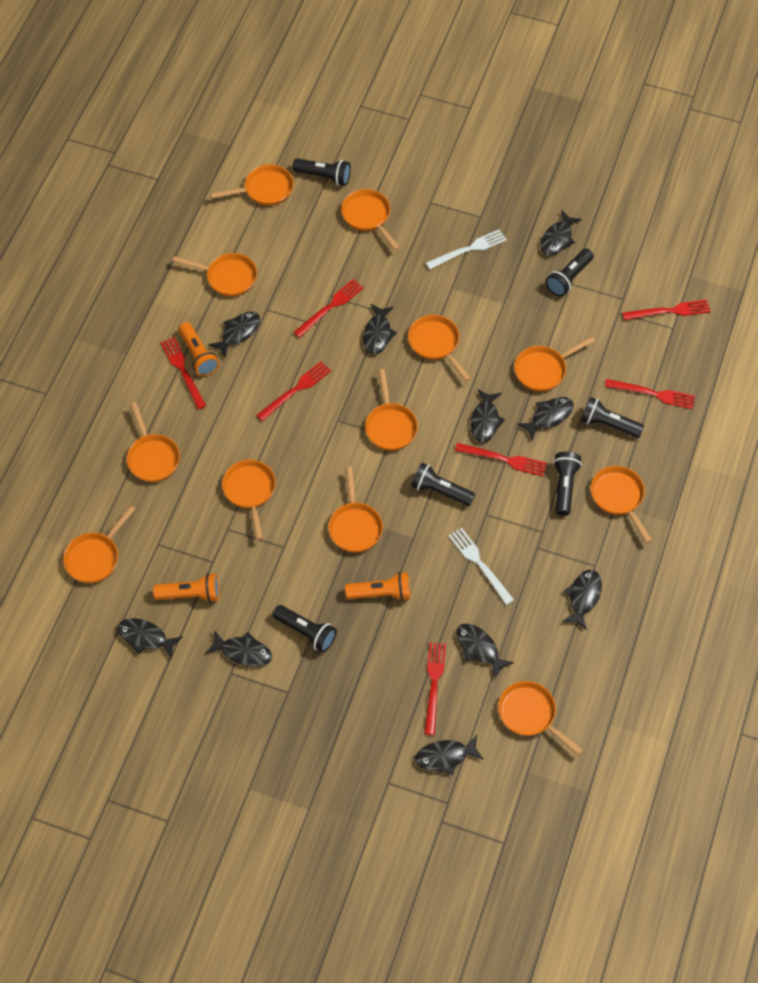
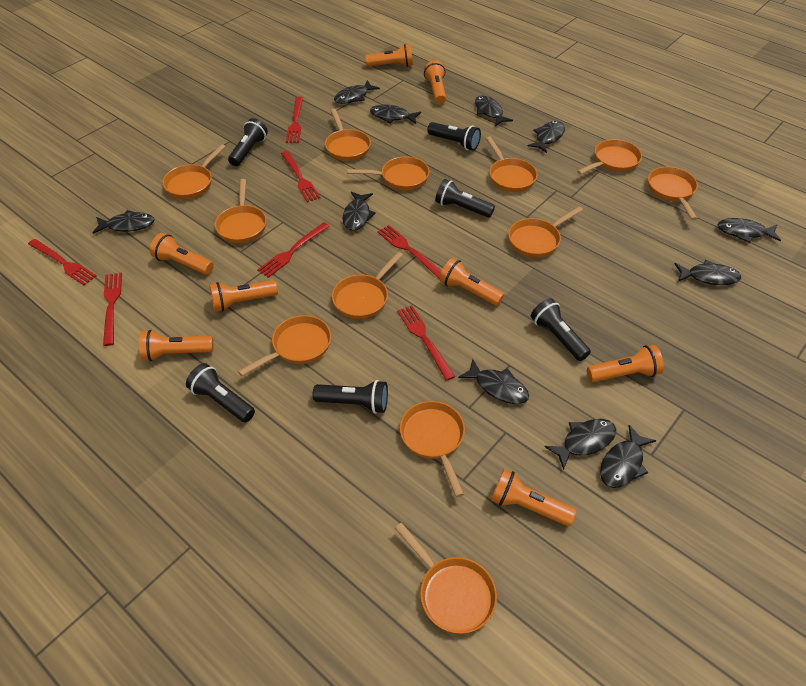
black fish: 10 -> 11
orange flashlight: 3 -> 8
white fork: 2 -> 0

